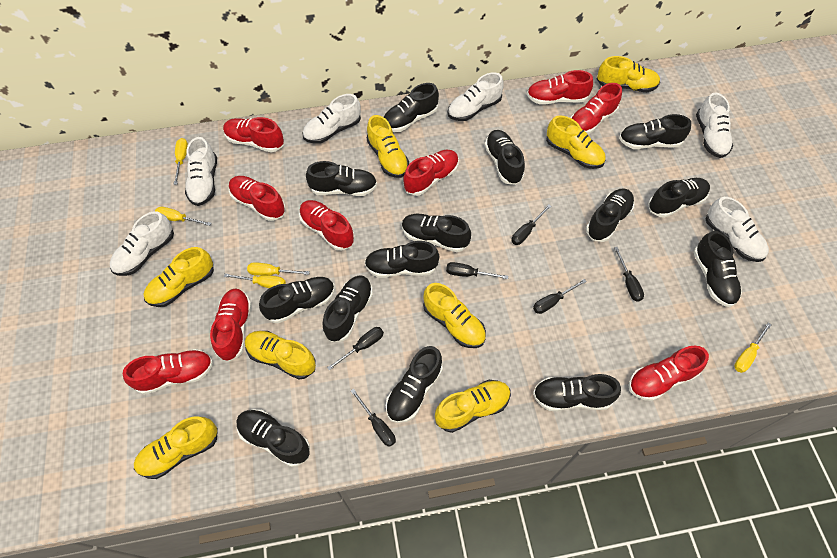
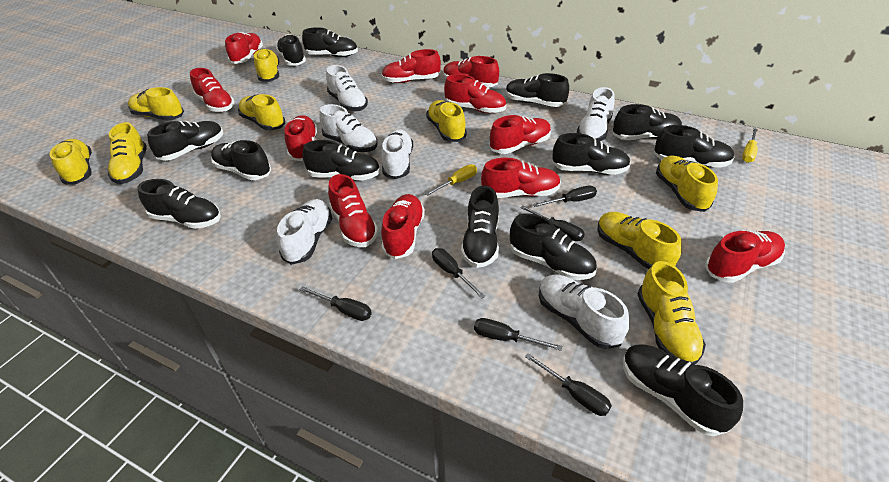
black shoe: 14 -> 13
red shoe: 9 -> 11
yellow screwdriver: 5 -> 2
yellow shoe: 8 -> 9

